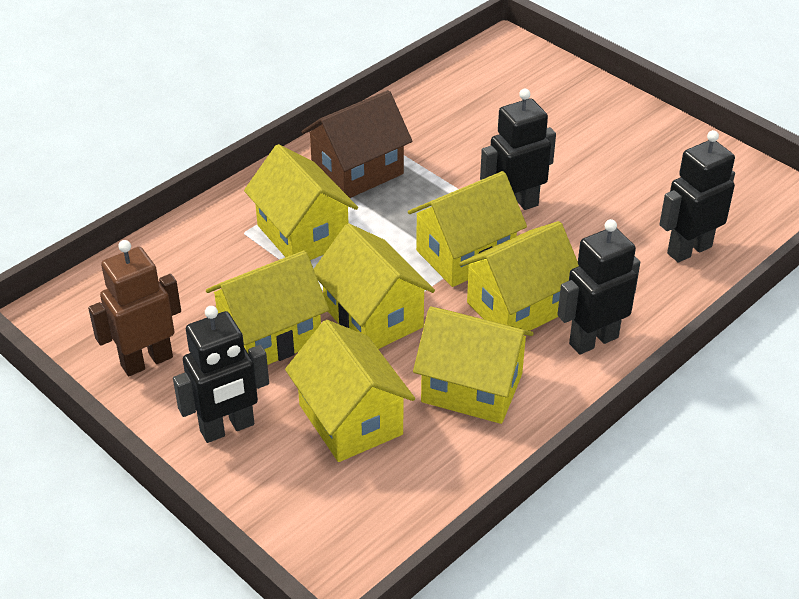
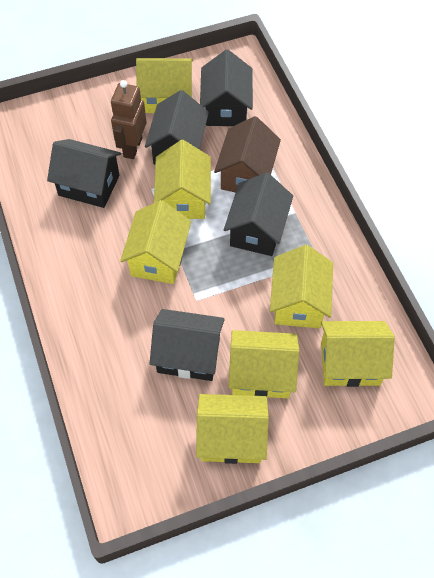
black house: 0 -> 5
black robot: 4 -> 0

